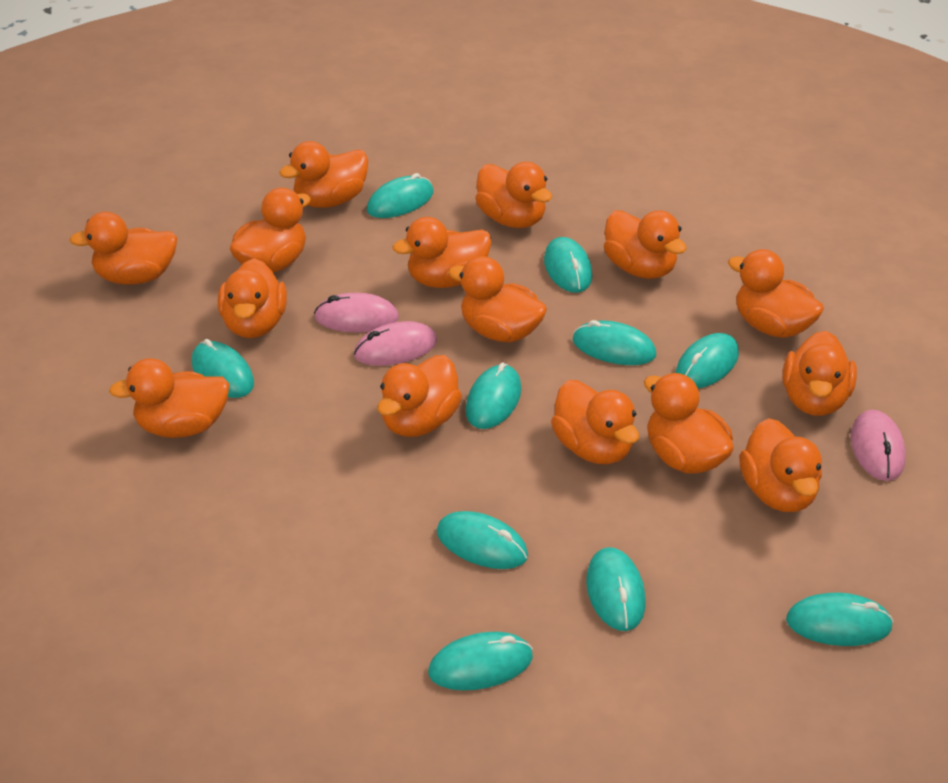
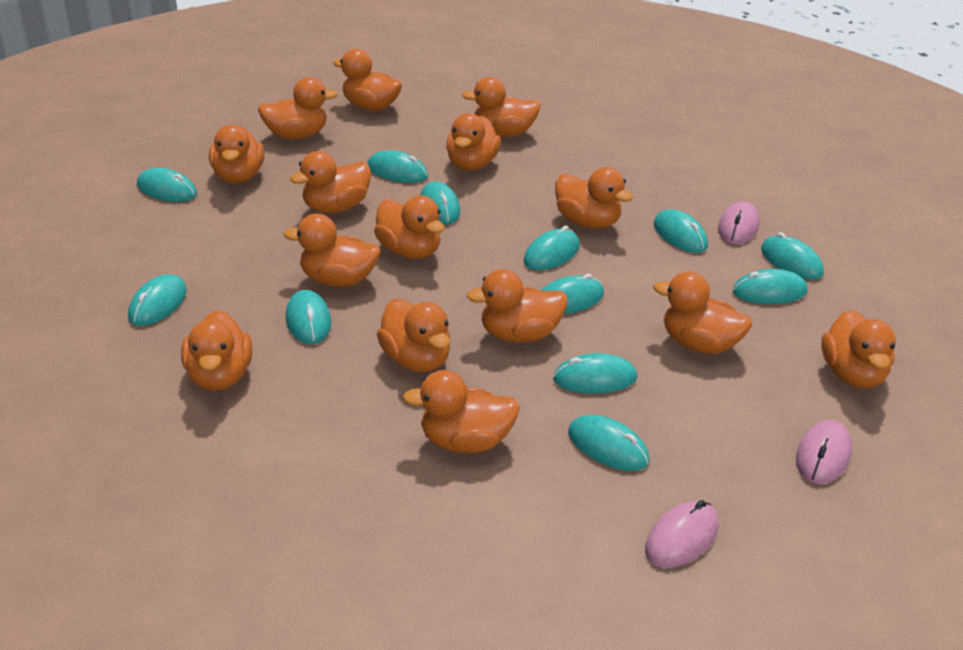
turquoise mouse: 10 -> 12

